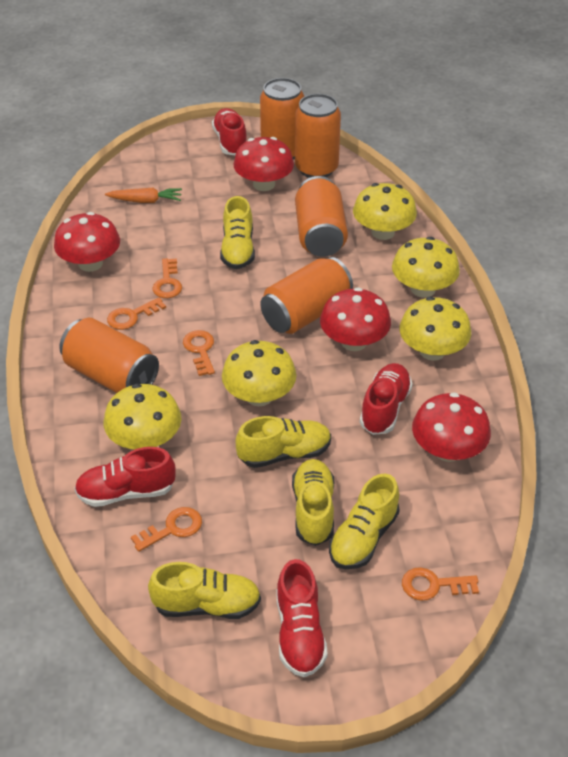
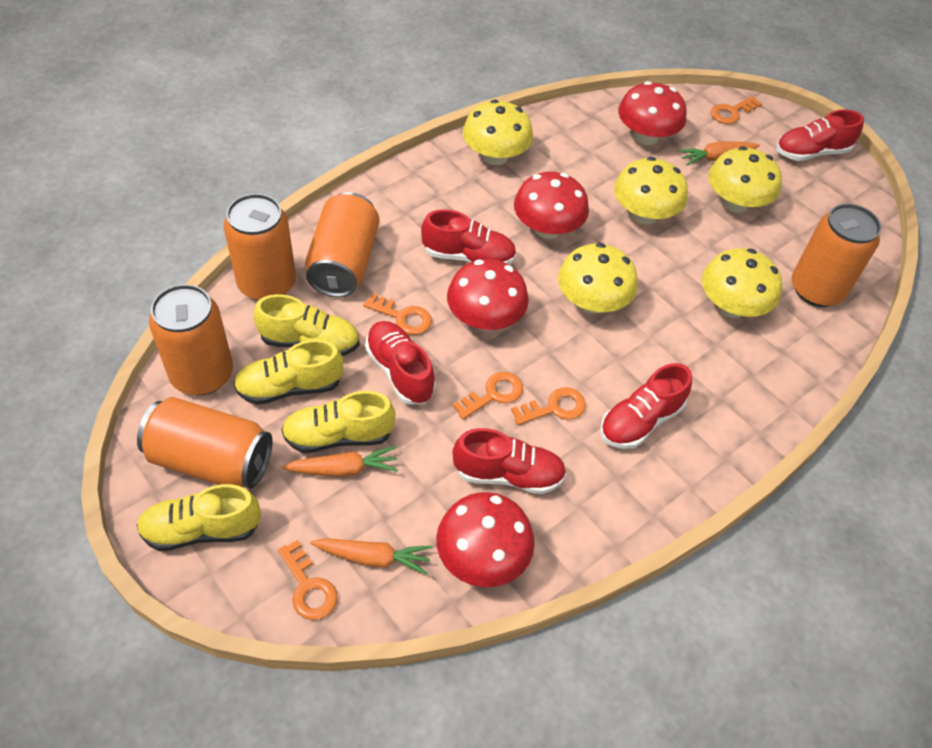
orange carrot: 1 -> 3
red shoe: 4 -> 5
yellow shoe: 5 -> 4

